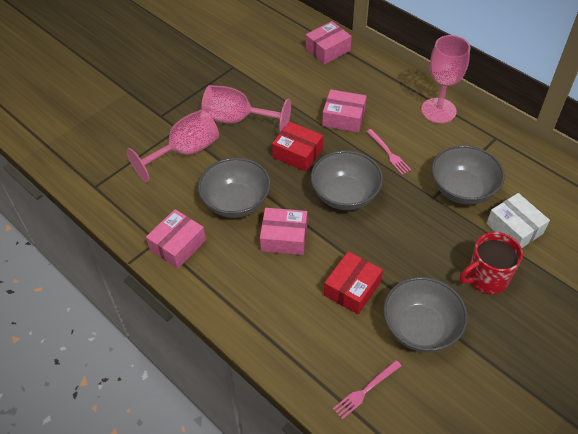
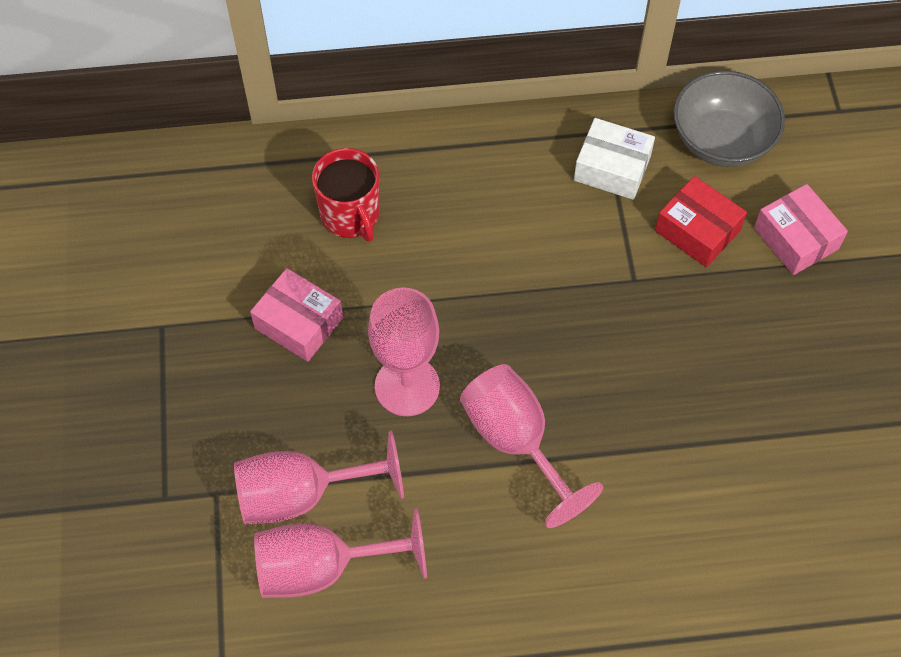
grey bowl: 4 -> 1
pink box: 4 -> 2
pink fork: 2 -> 0
pink goblet: 3 -> 4
red box: 2 -> 1

